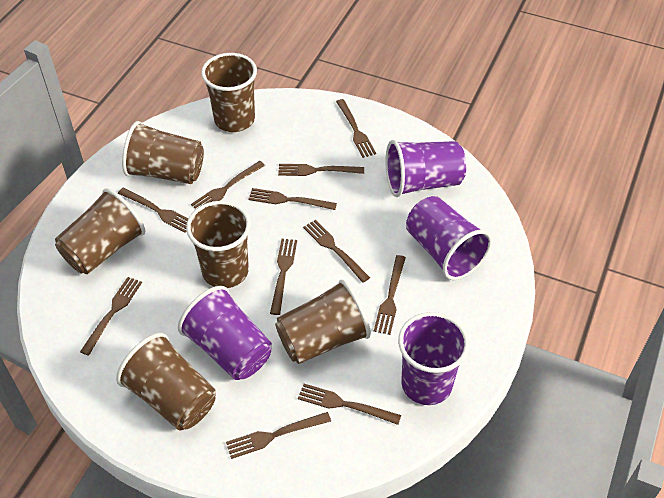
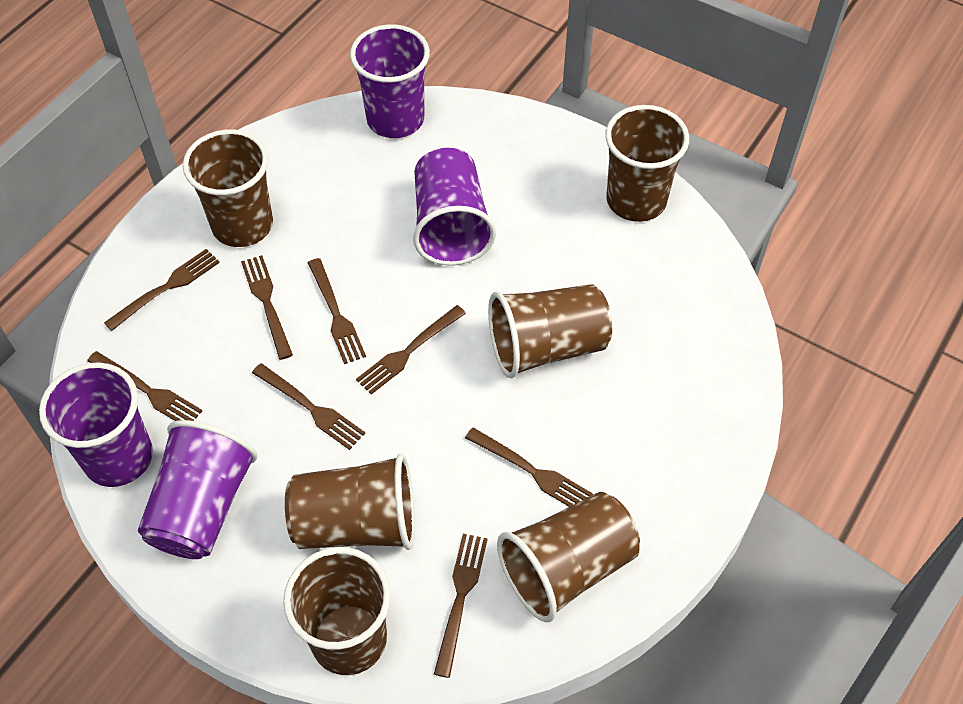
brown fork: 11 -> 8

